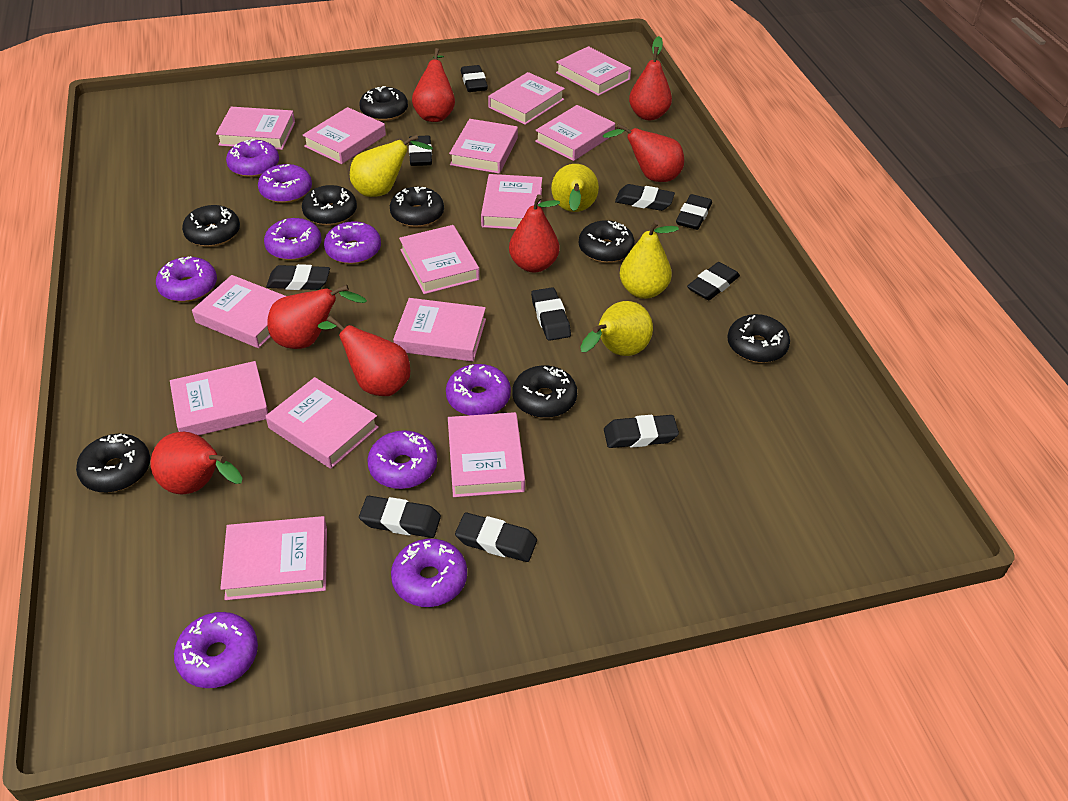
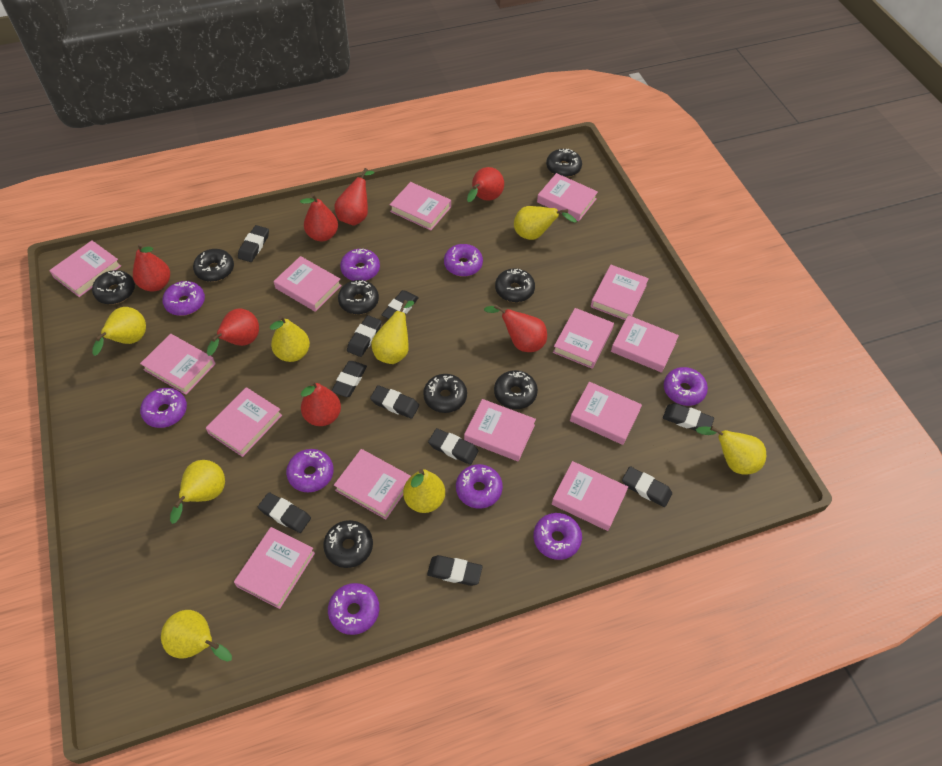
yellow pear: 4 -> 8

